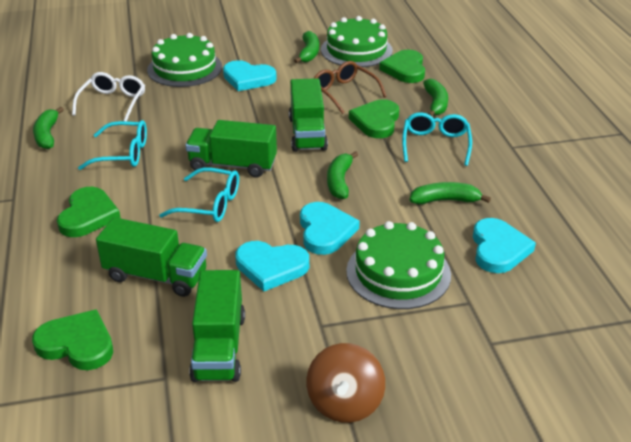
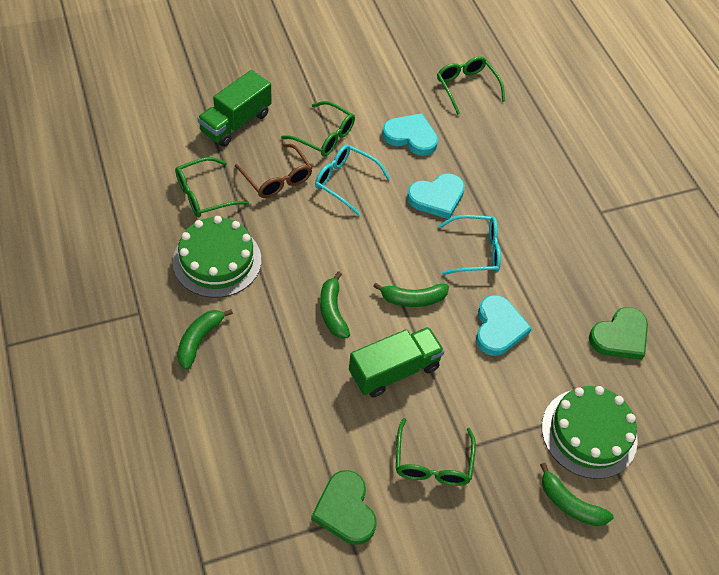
brown spinning top: 1 -> 0
green banana: 5 -> 4
green cake: 3 -> 2
green glasses: 0 -> 4
green heart: 4 -> 2
green truck: 4 -> 2
turquoise glasses: 3 -> 2
turquoise heart: 4 -> 3
white glasses: 1 -> 0

